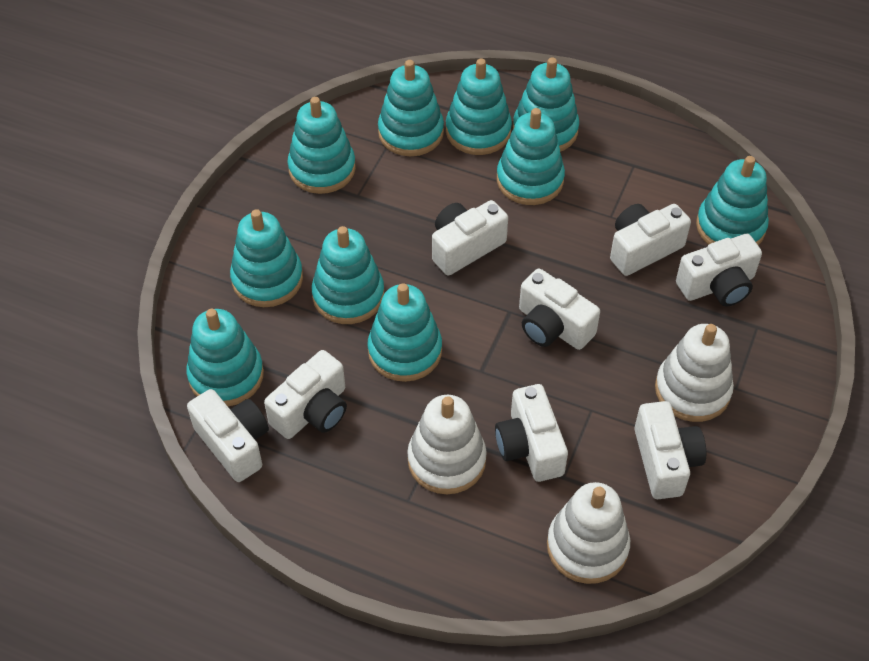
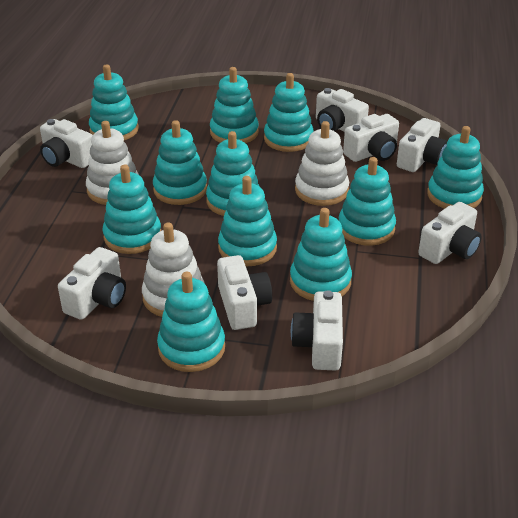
turquoise stacking toy: 10 -> 11

